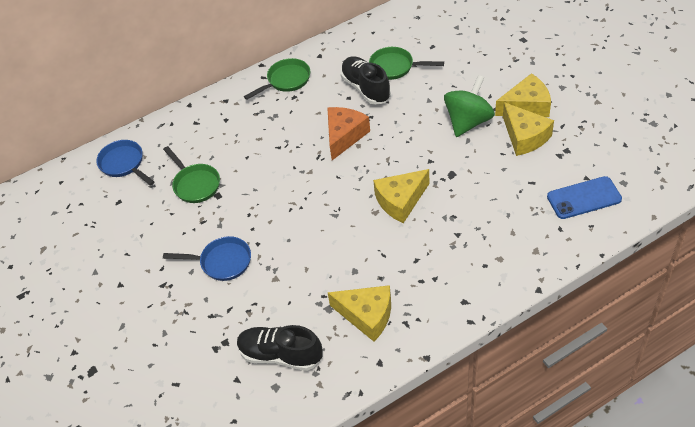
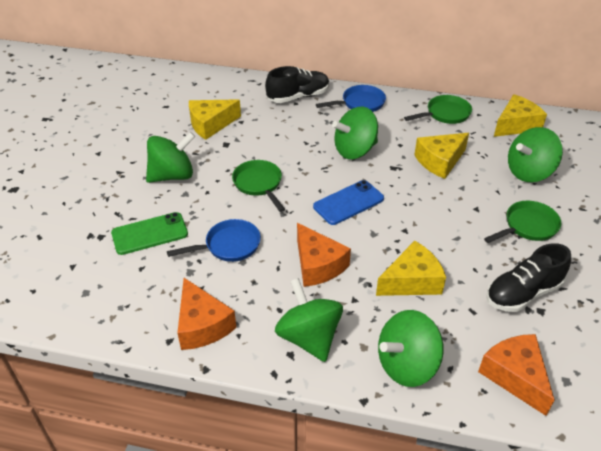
green phone: 0 -> 1
green spinning top: 1 -> 5
orange cheese: 1 -> 3

